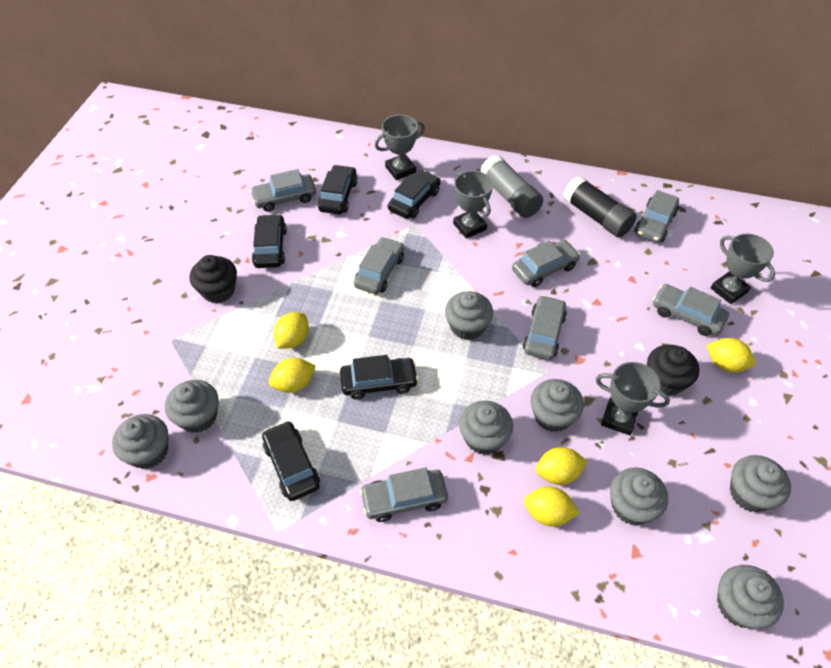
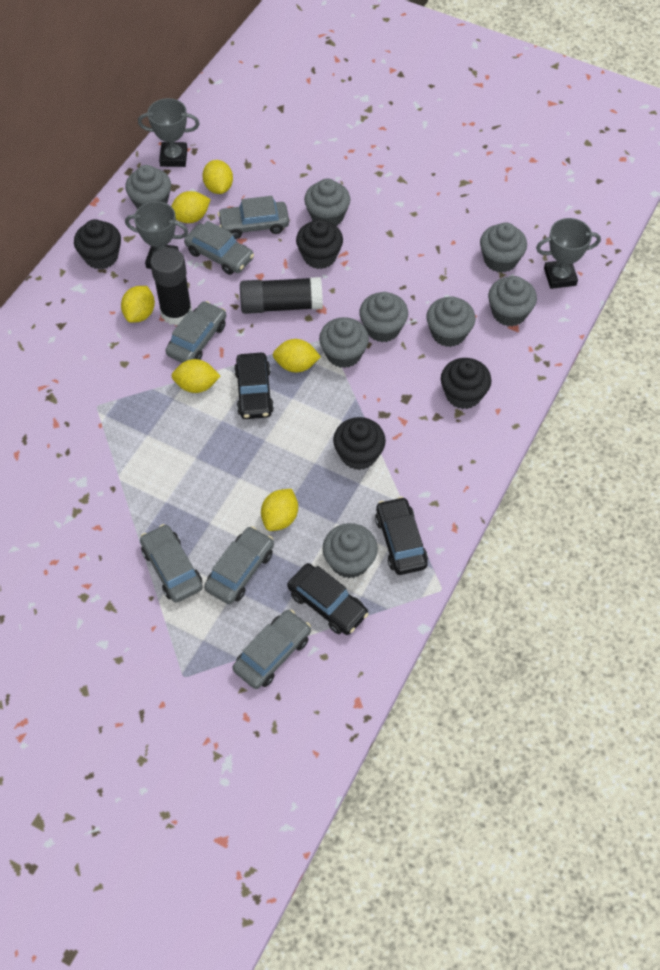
black car: 5 -> 3
black cupcake: 2 -> 4
black glue stick: 1 -> 2
grey car: 7 -> 6
grey glue stick: 1 -> 0
grey trophy: 4 -> 3
yellow lemon: 5 -> 6

